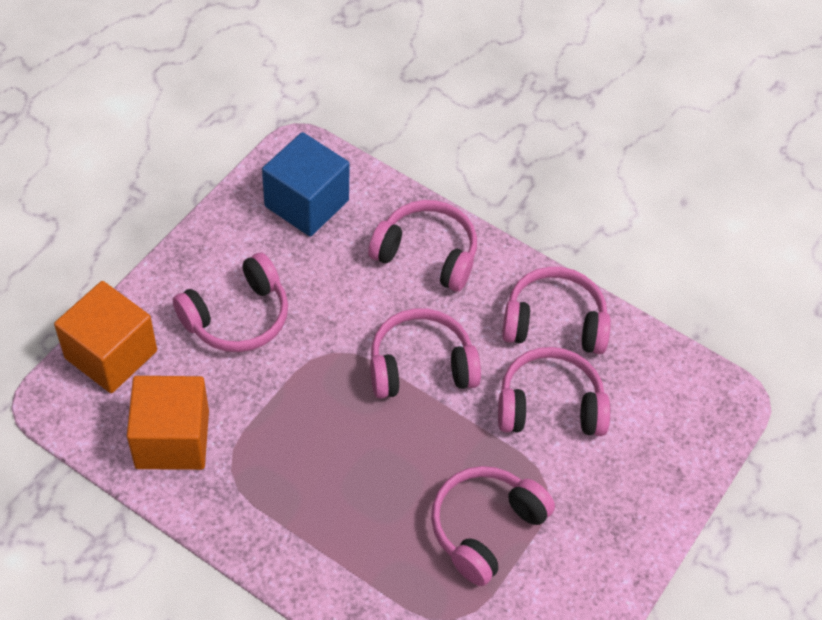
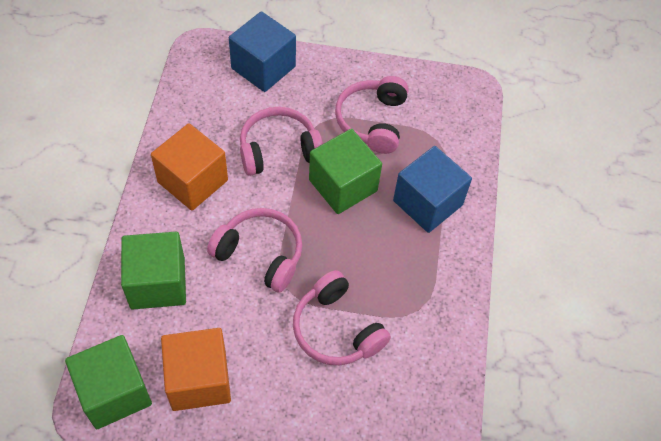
blue cube: 1 -> 2
green cube: 0 -> 3
pink headphones: 6 -> 4

